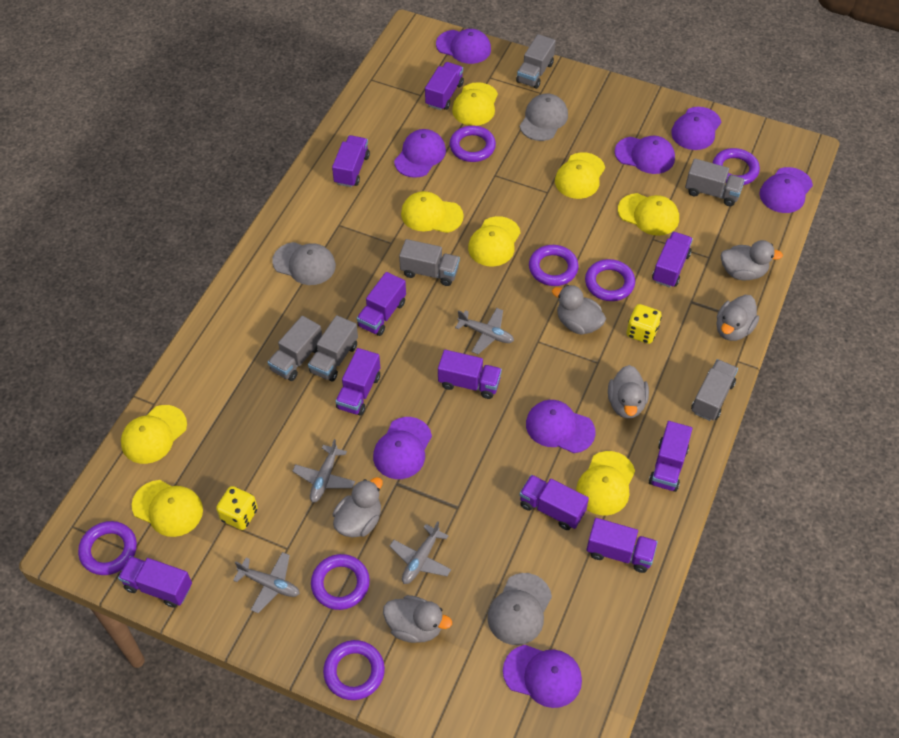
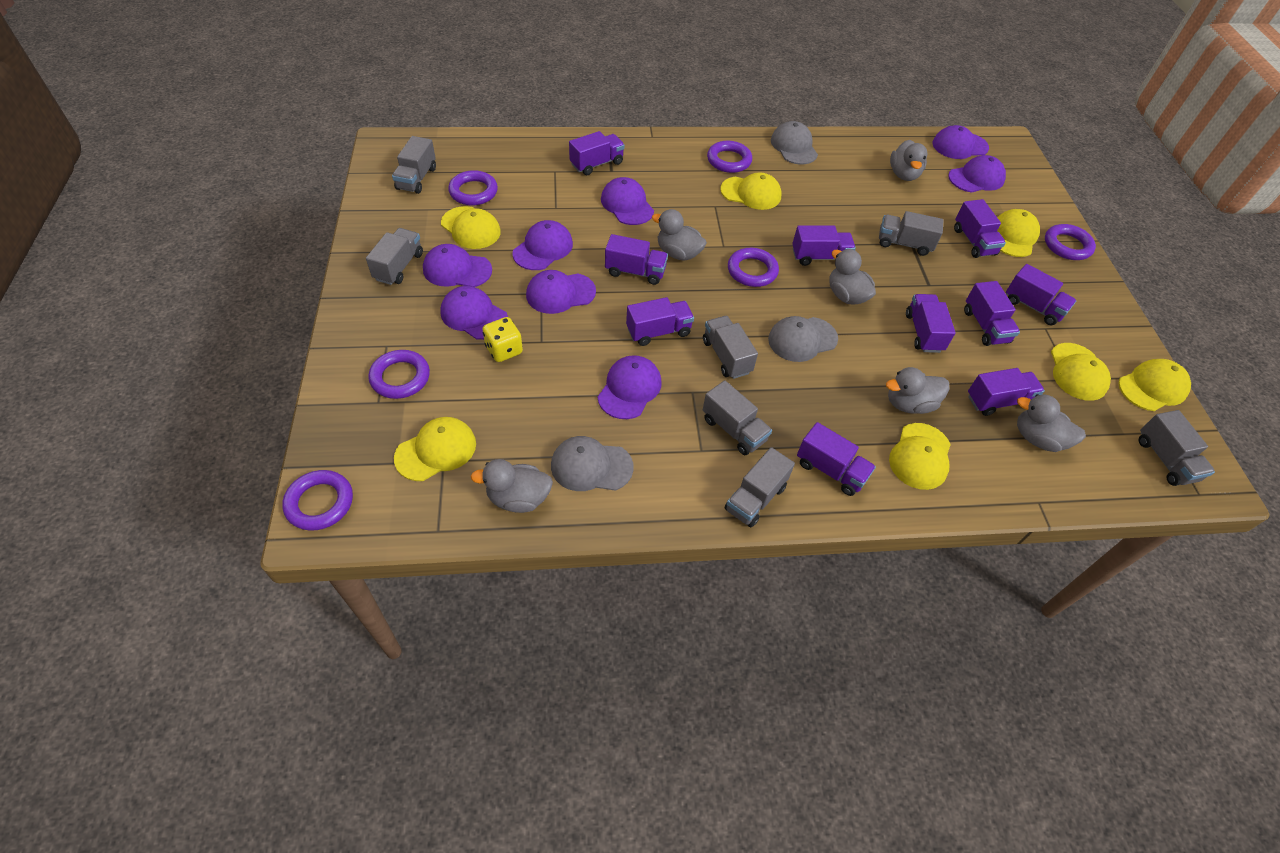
grey plane: 4 -> 0
grey truck: 6 -> 7
purple ring: 7 -> 6
yellow cap: 8 -> 7
yellow dice: 2 -> 1

